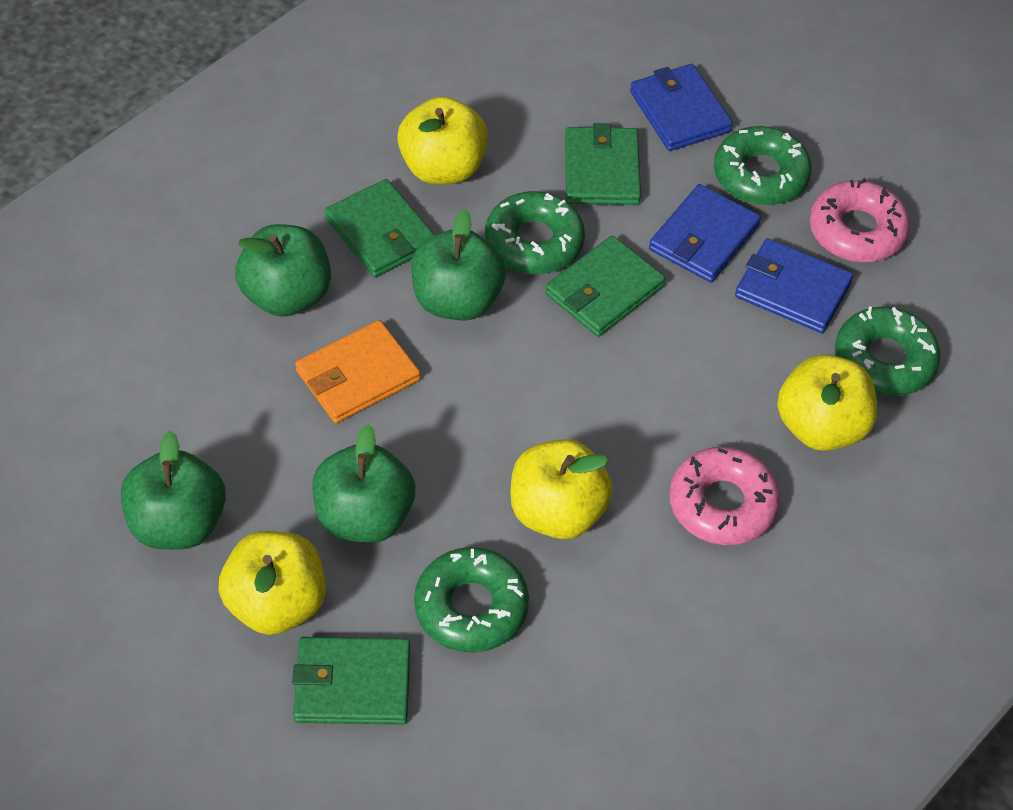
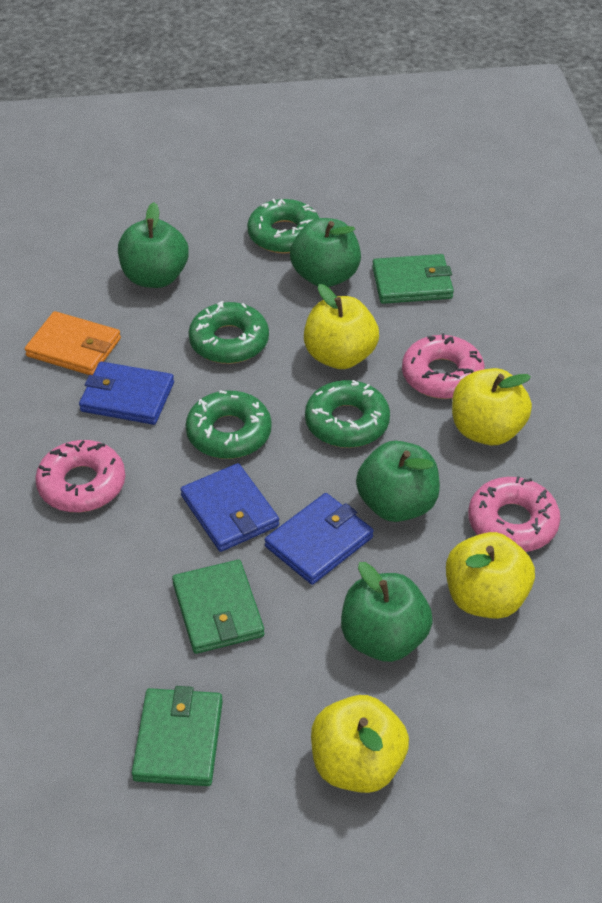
green wallet: 4 -> 3
pink donut: 2 -> 3

